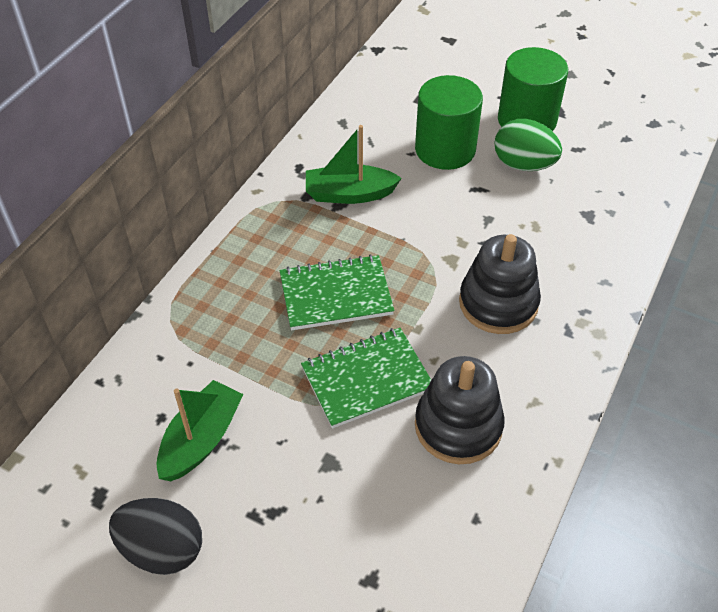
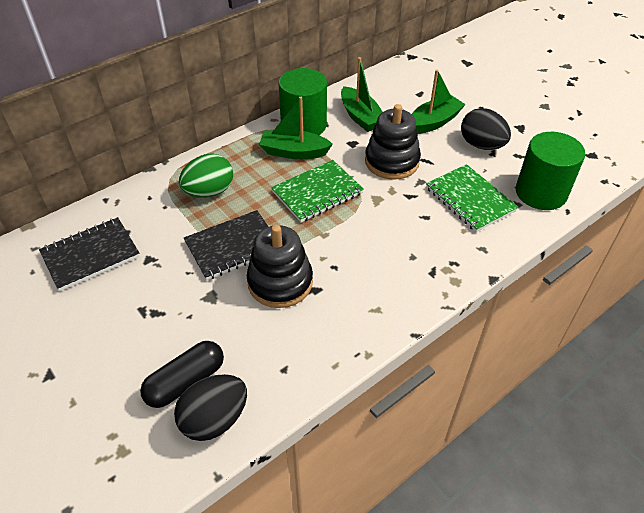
black capsule: 0 -> 1
black egg: 1 -> 2
black notebook: 0 -> 2
green boat: 2 -> 3

